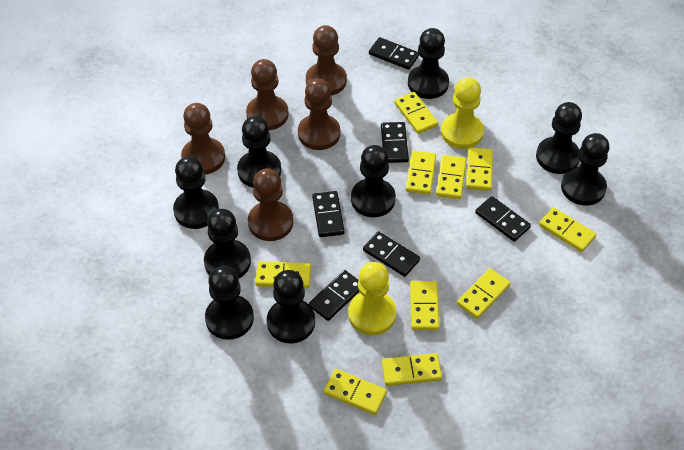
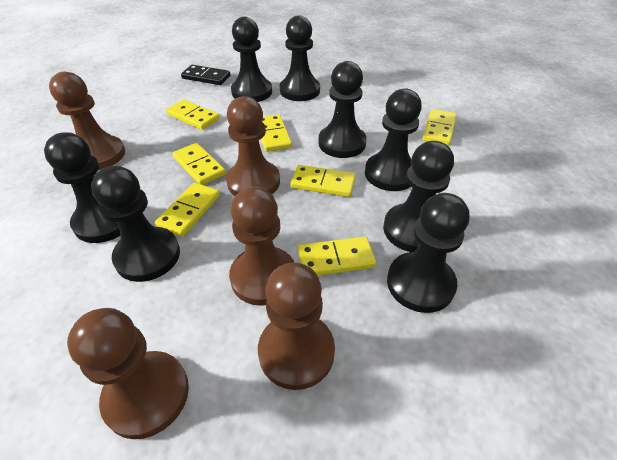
black domino: 6 -> 1
black pawn: 9 -> 8
yellow domino: 10 -> 7
yellow pawn: 2 -> 0

